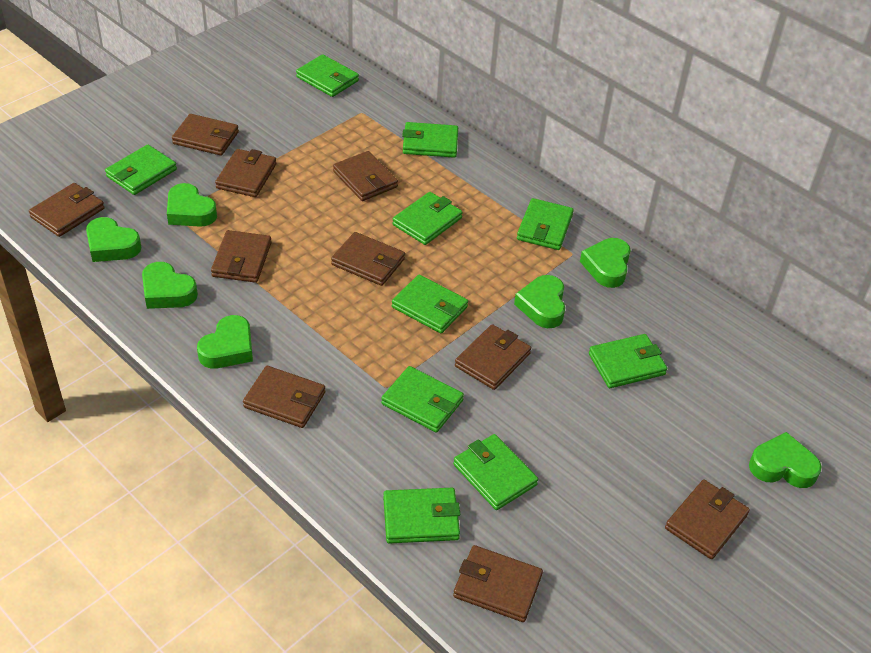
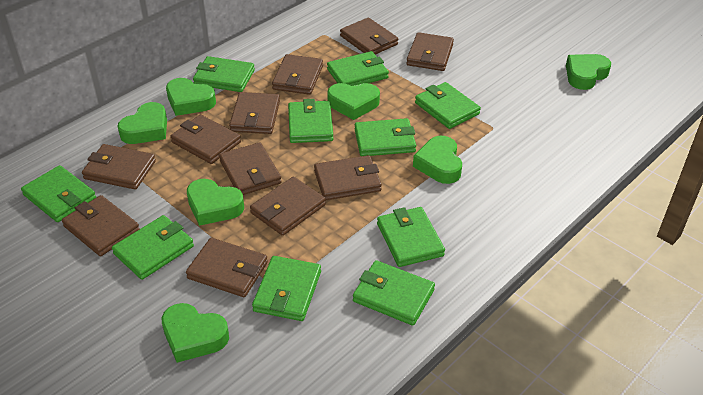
brown wallet: 10 -> 11

